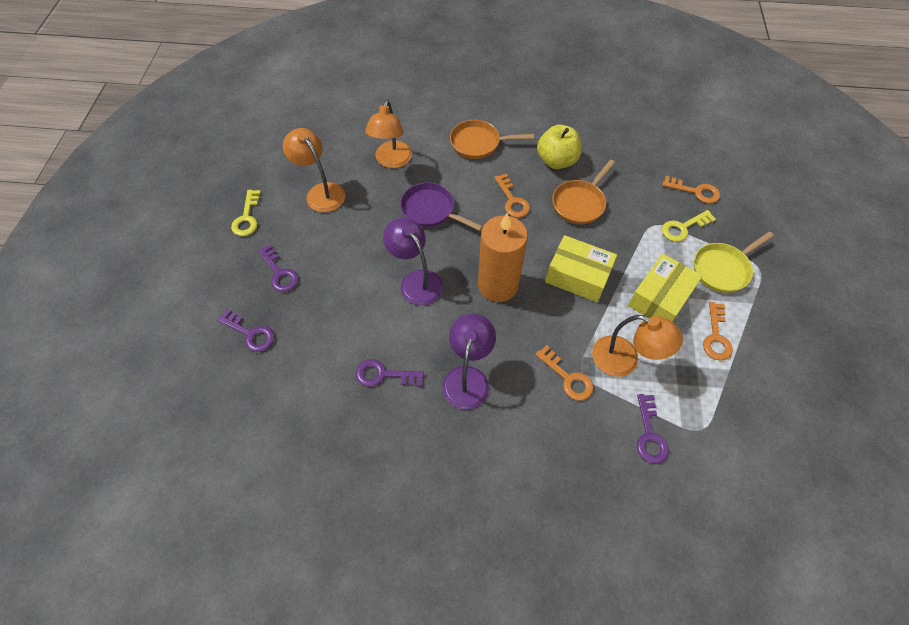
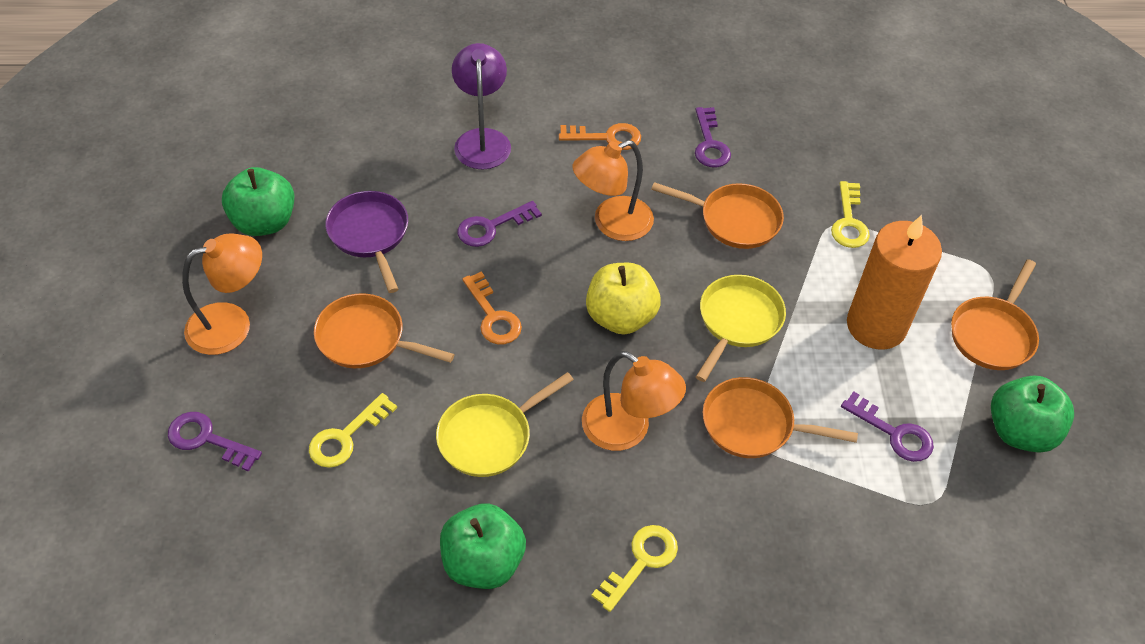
green apple: 0 -> 3
orange key: 4 -> 2
orange pan: 2 -> 4
purple lamp: 2 -> 1
yellow box: 2 -> 0
yellow key: 2 -> 3
yellow pan: 1 -> 2

